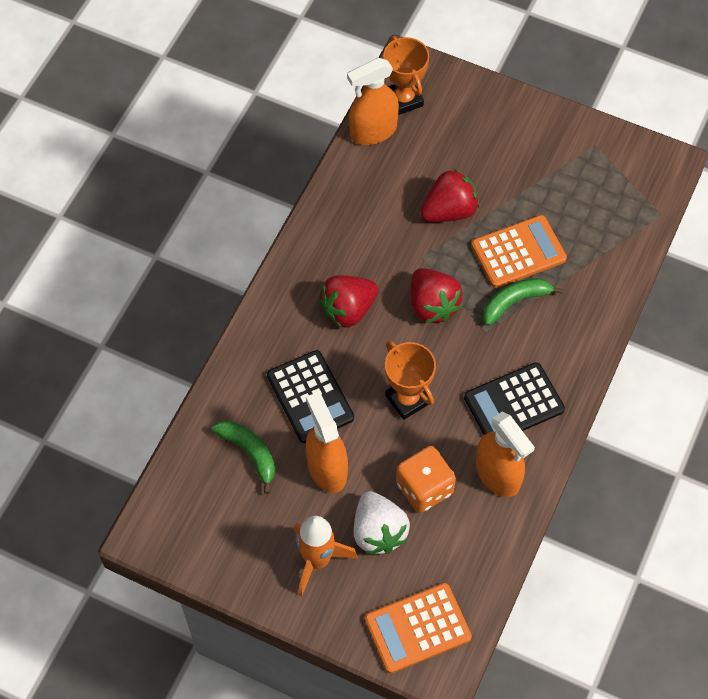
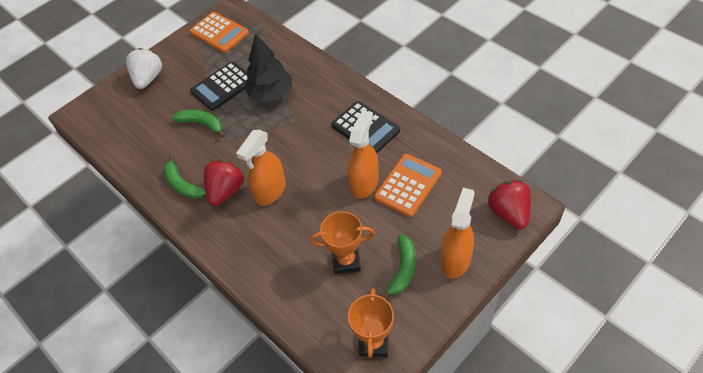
black tree: 0 -> 1
green banana: 2 -> 3
orange dice: 1 -> 0
orange rocket: 1 -> 0
red strawberry: 3 -> 2

